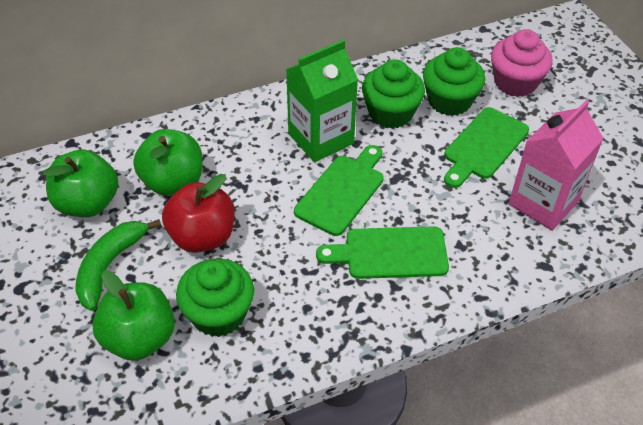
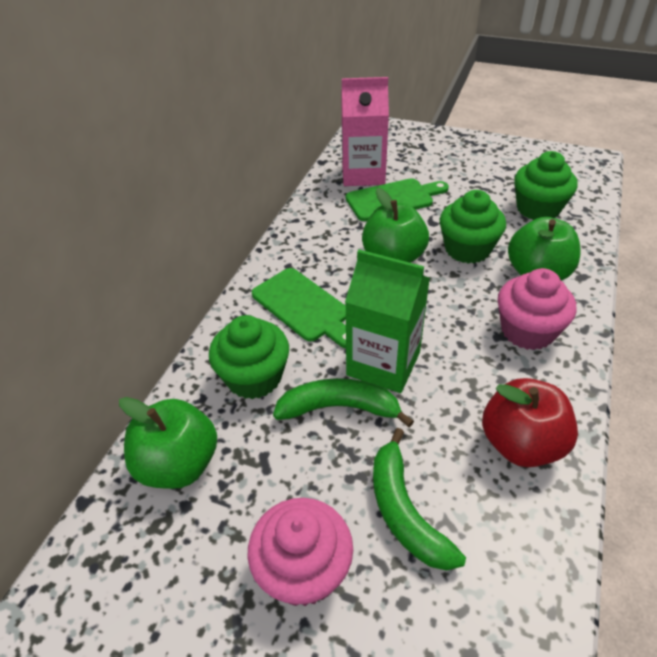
green banana: 1 -> 2
green cutting board: 3 -> 2
pink cupcake: 1 -> 2

